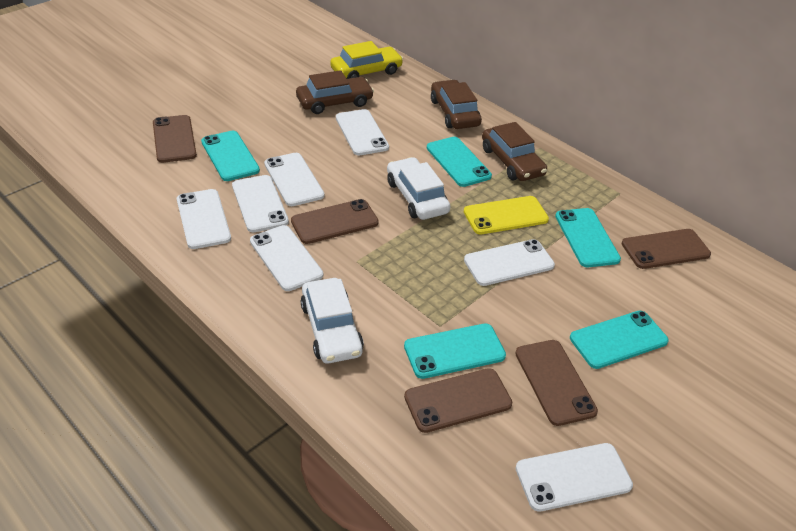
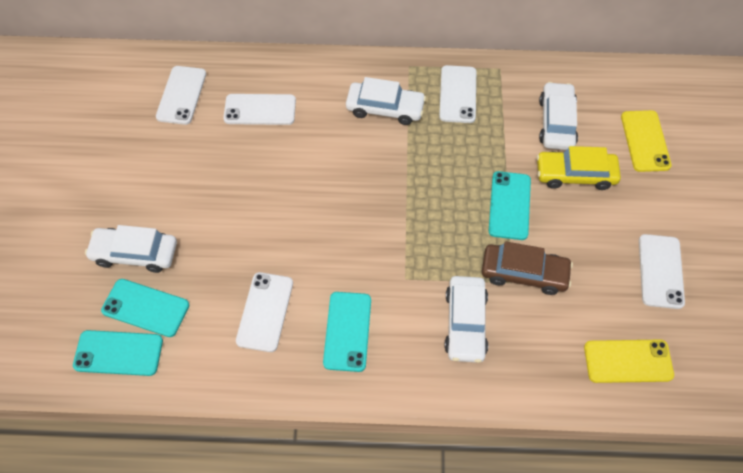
brown car: 3 -> 1
brown phone: 5 -> 0
turquoise phone: 5 -> 4
white car: 2 -> 4
white phone: 7 -> 5
yellow phone: 1 -> 2

